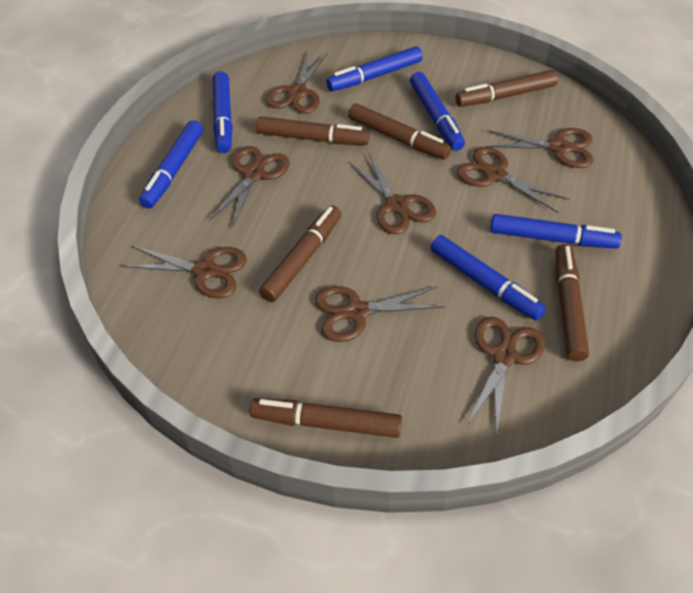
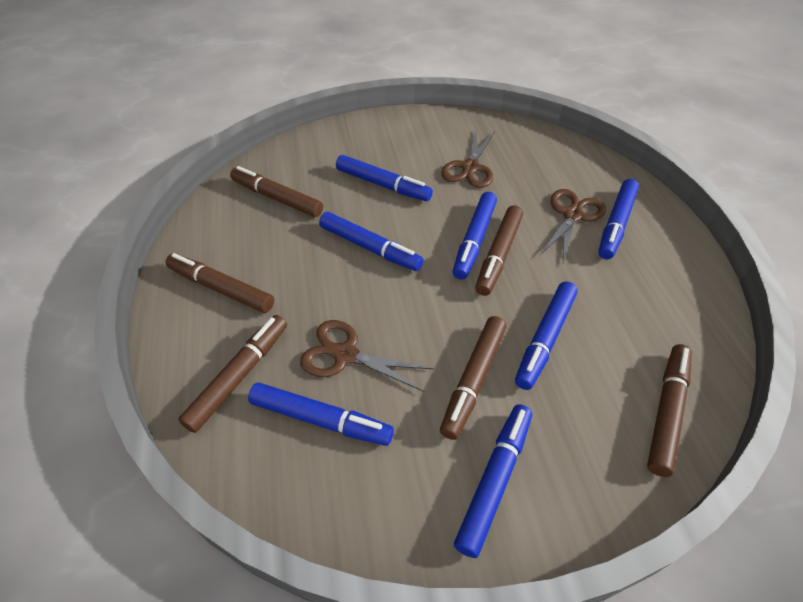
blue marker: 6 -> 7
brown scissors: 8 -> 3

